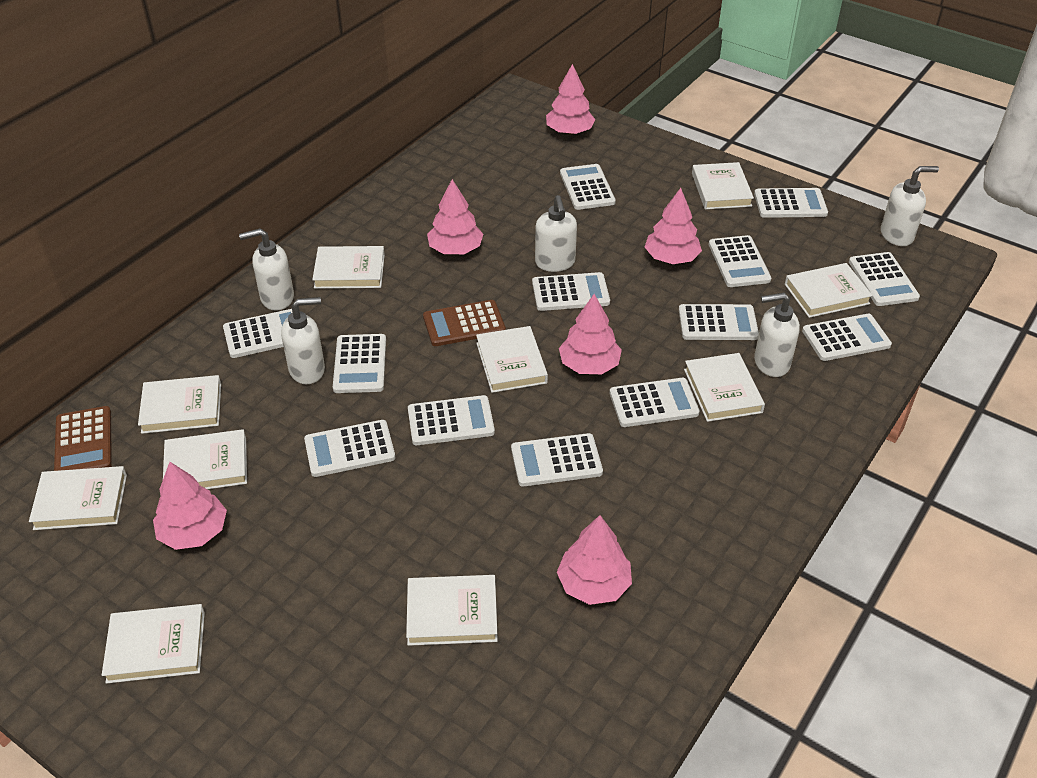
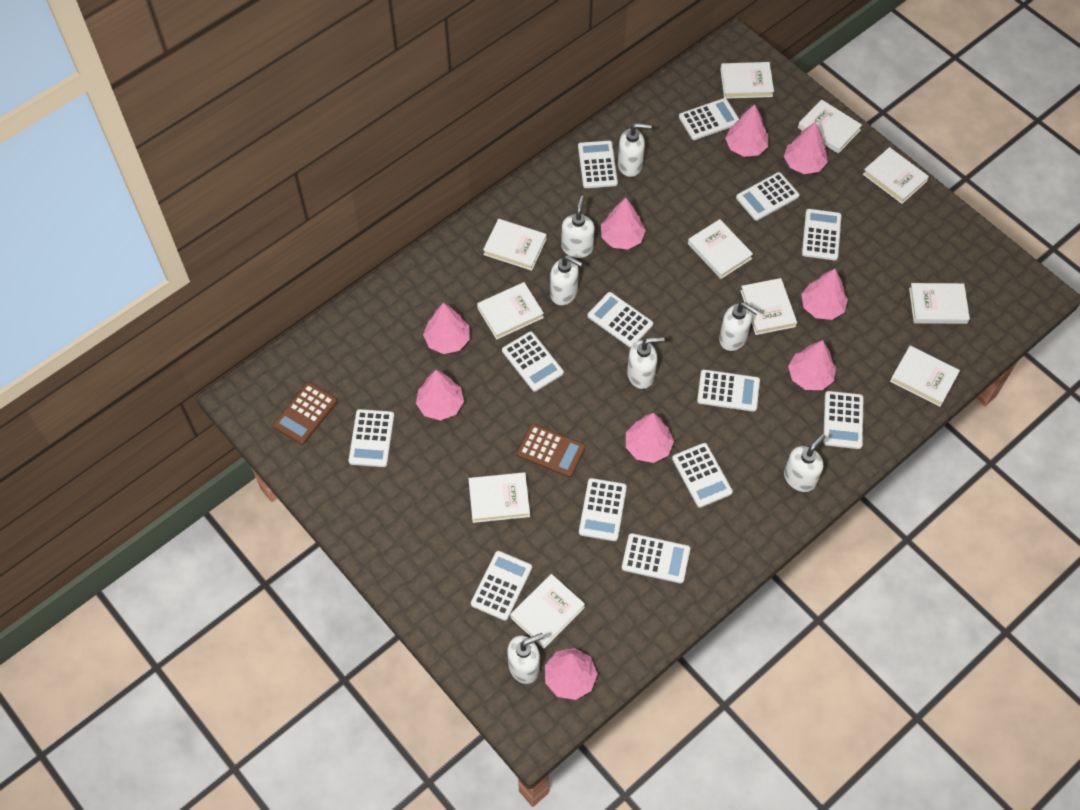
pink tree: 6 -> 9
white book: 10 -> 11
white soap dispenser: 5 -> 7

